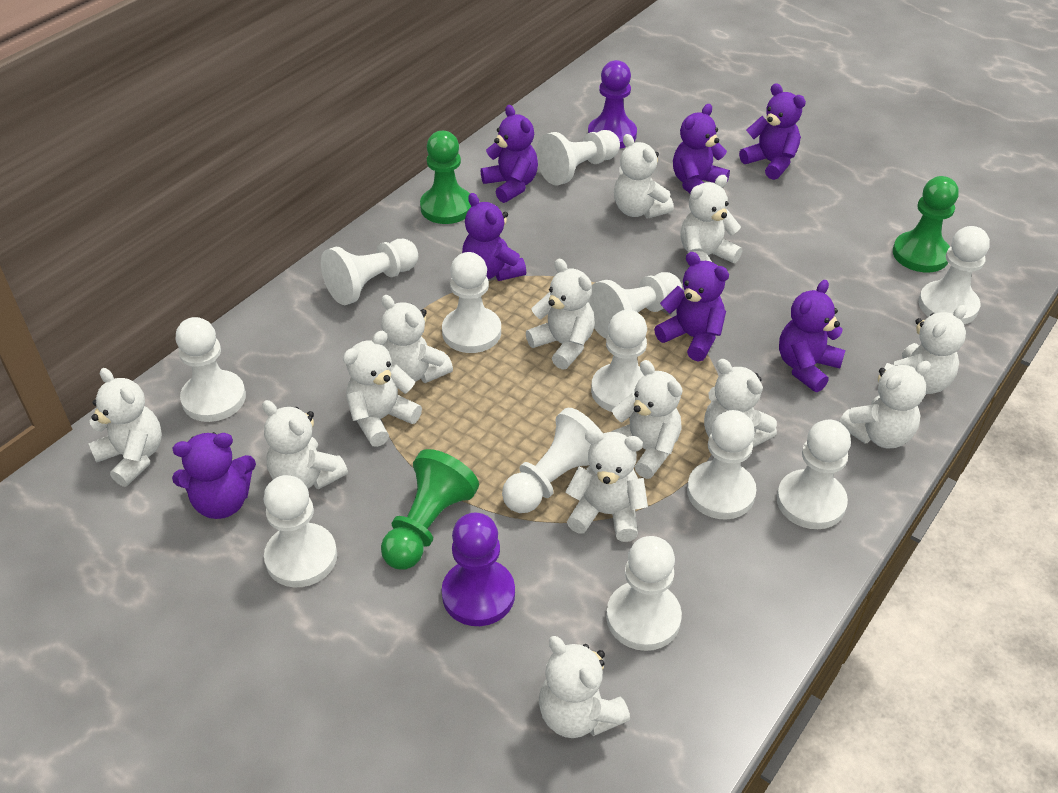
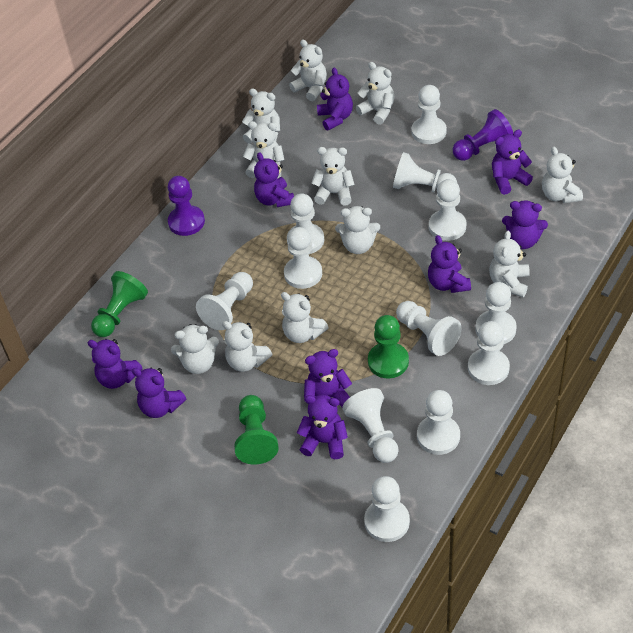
purple teddy bear: 7 -> 9
white teddy bear: 13 -> 11

